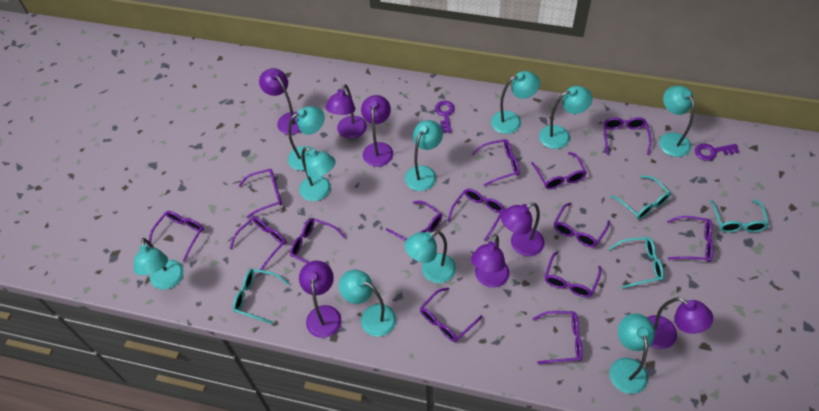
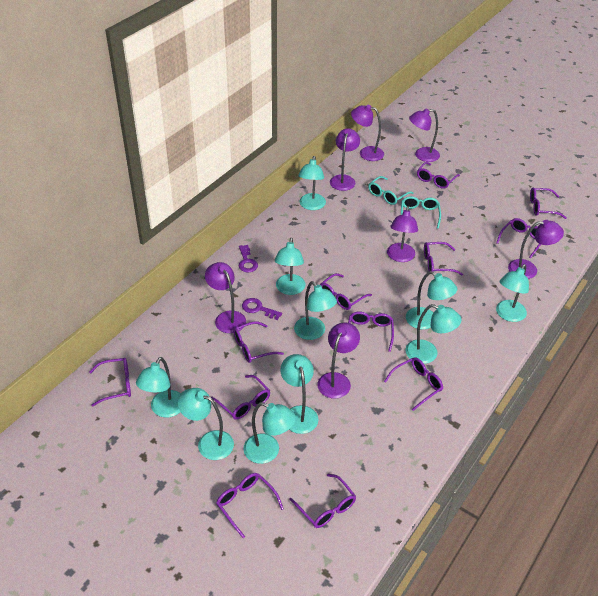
purple glasses: 14 -> 12
turquoise glasses: 4 -> 2

